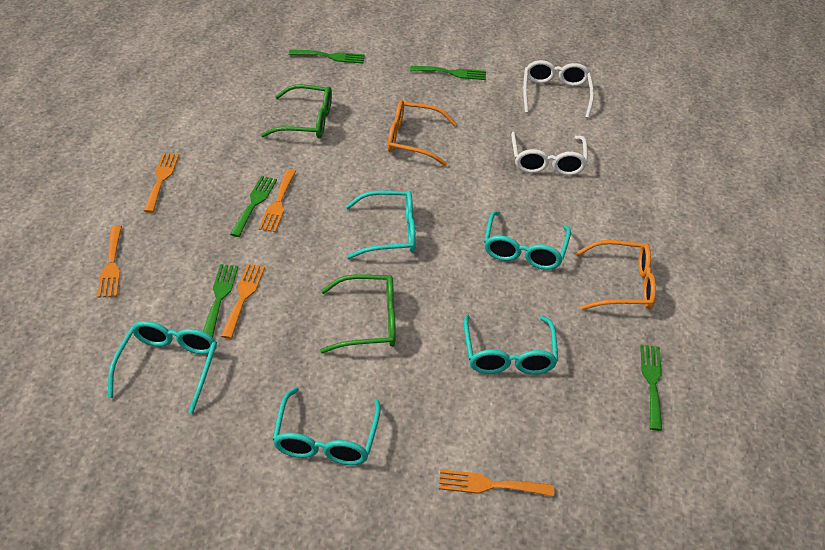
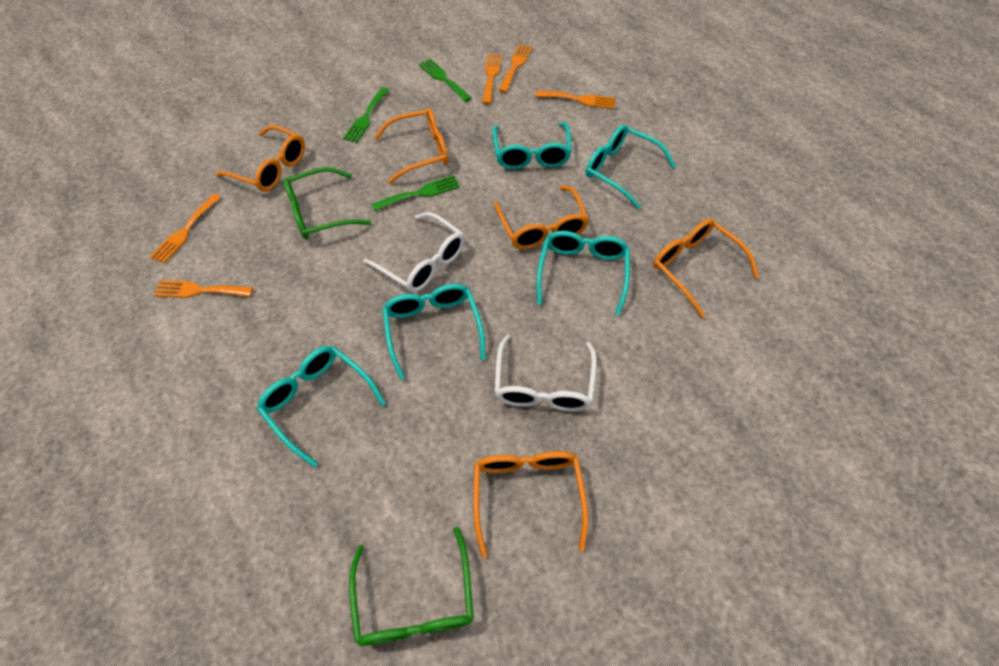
green fork: 5 -> 3
orange glasses: 2 -> 5

